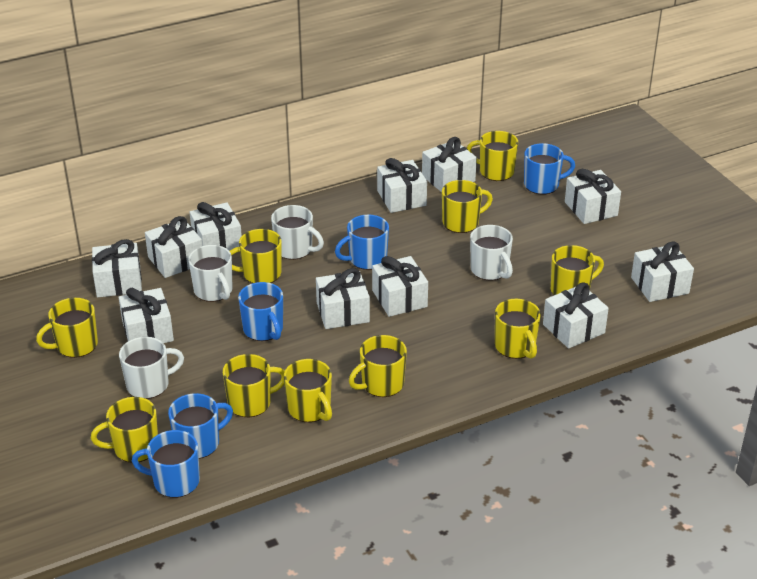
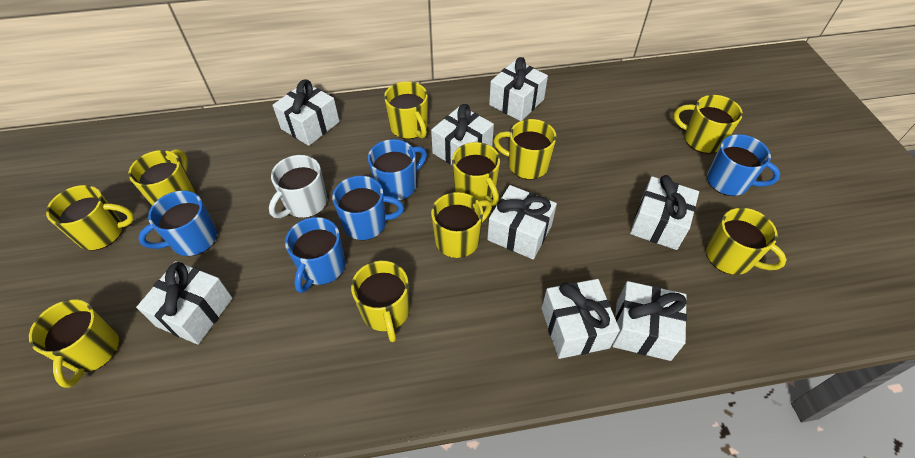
white gift: 11 -> 8
white mug: 4 -> 1

